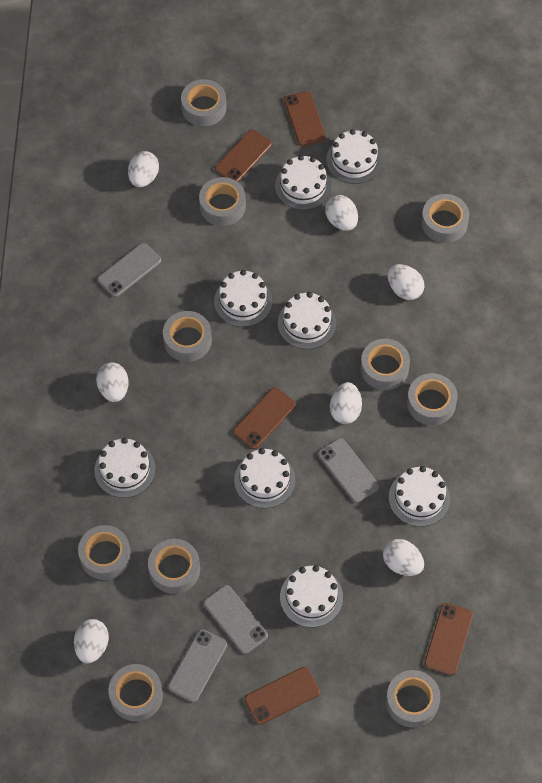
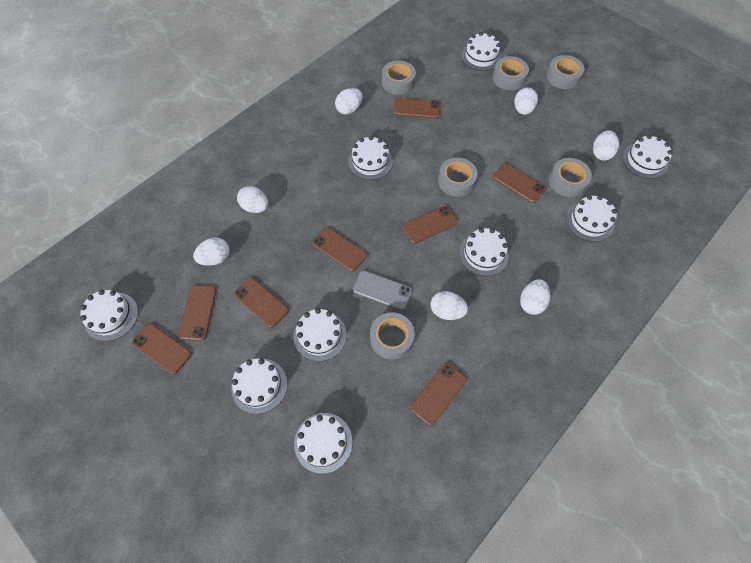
brown phone: 5 -> 8
grey phone: 4 -> 1
grey tape: 10 -> 6
white cake: 8 -> 9

